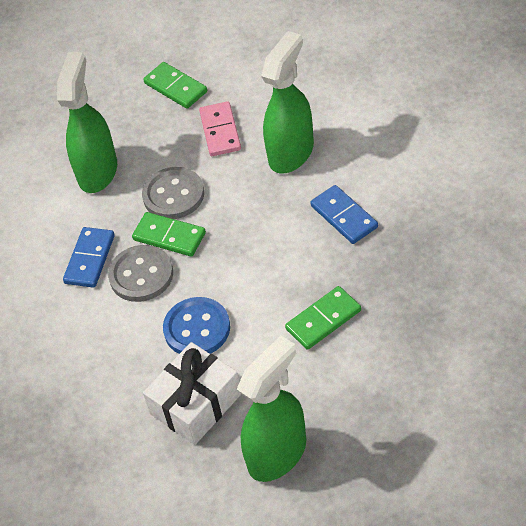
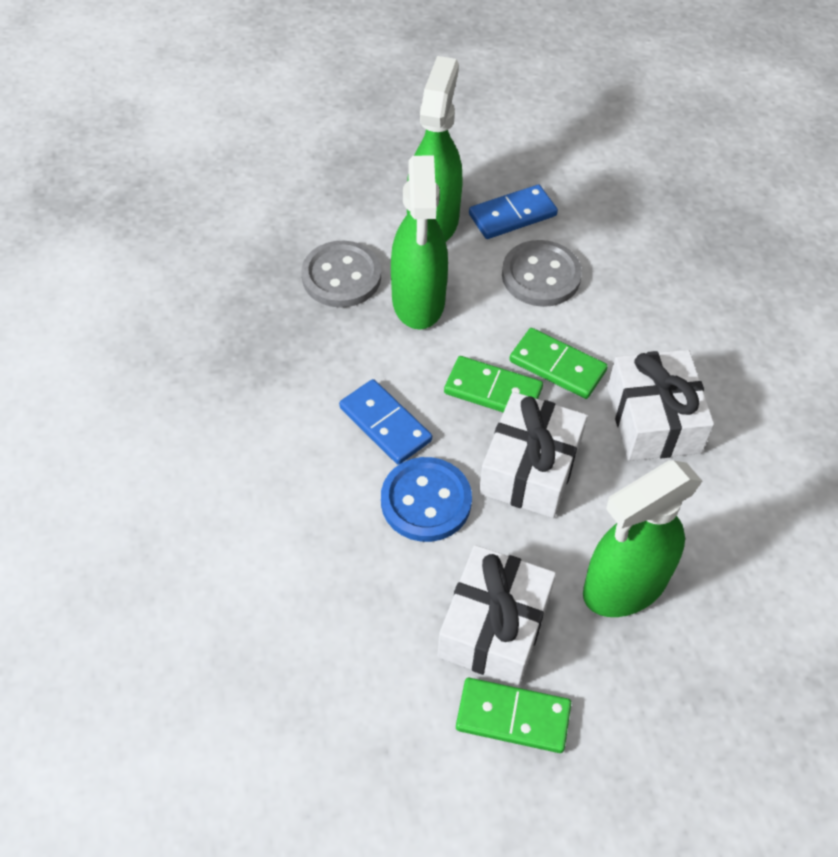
pink domino: 1 -> 0
white gift: 1 -> 3

